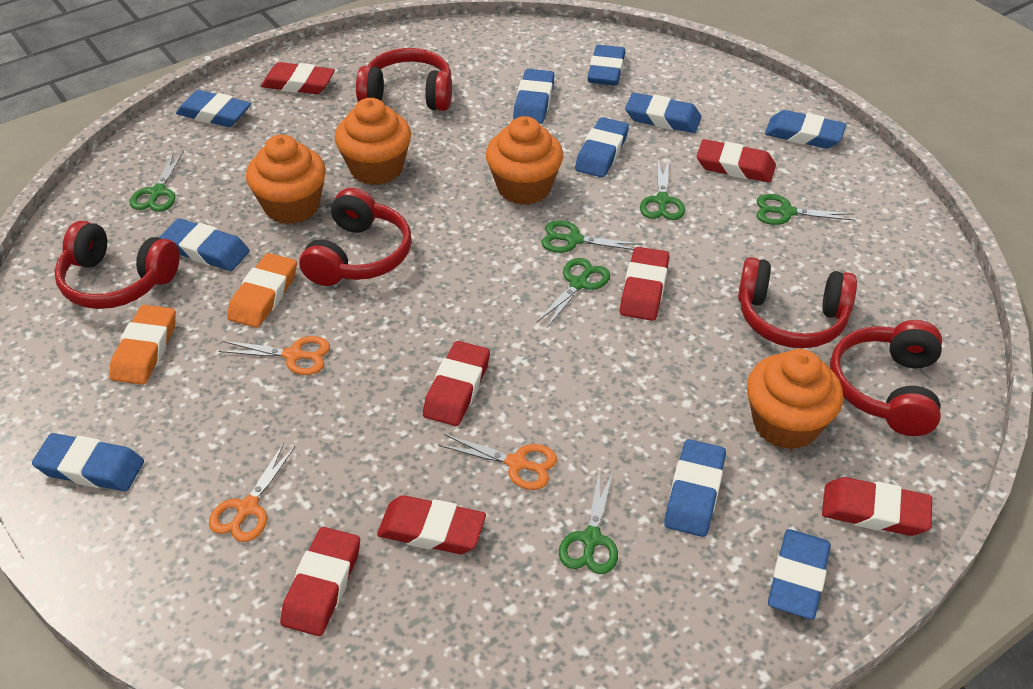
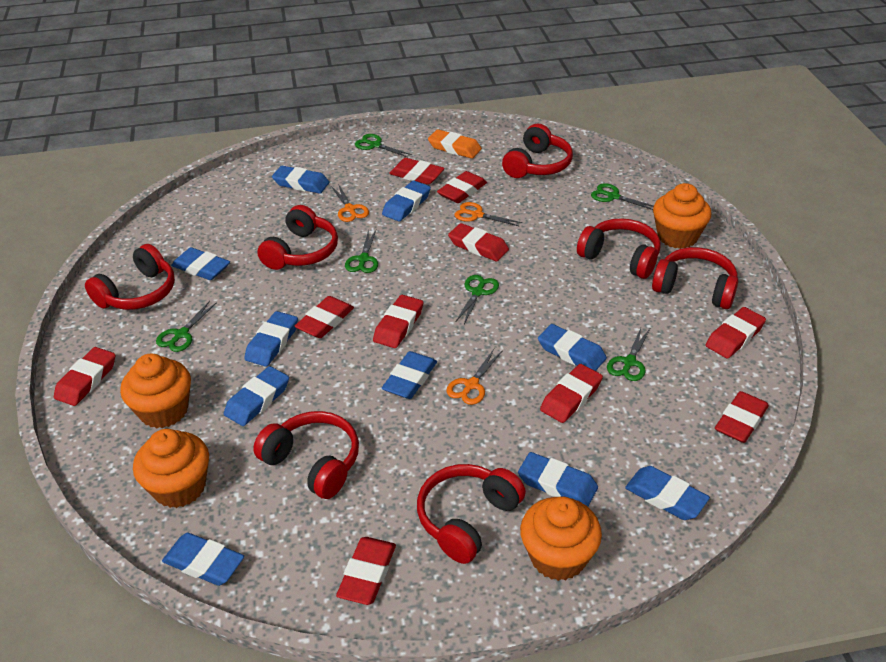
orange eraser: 2 -> 1
red eraser: 7 -> 10
red headphones: 5 -> 7

